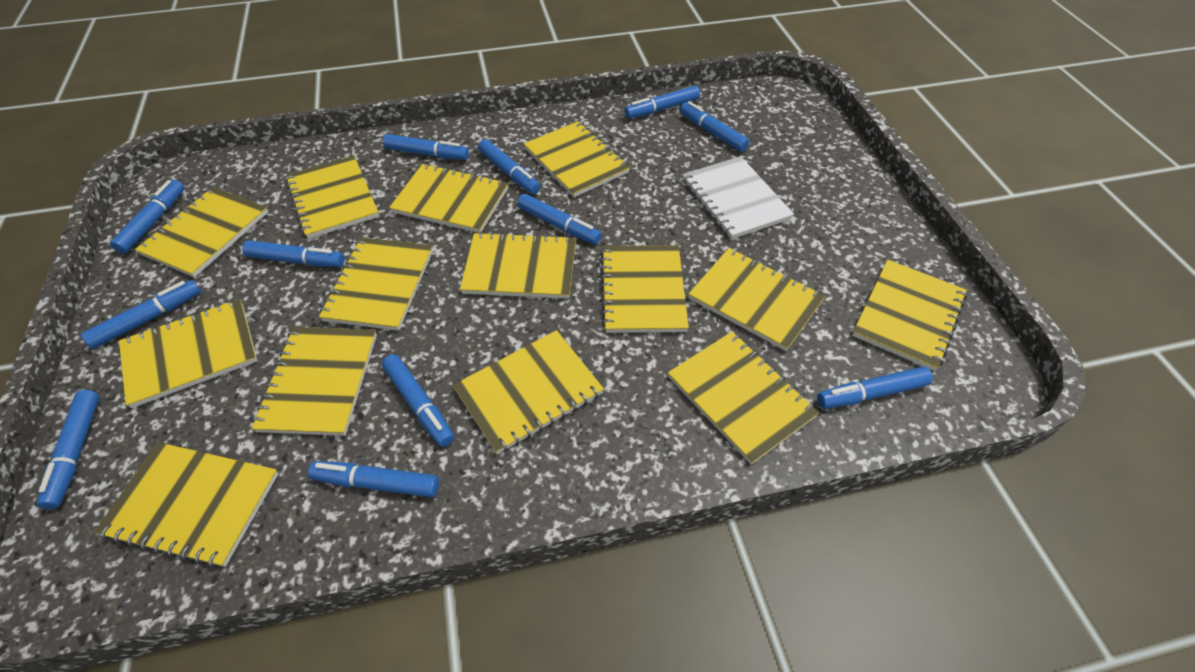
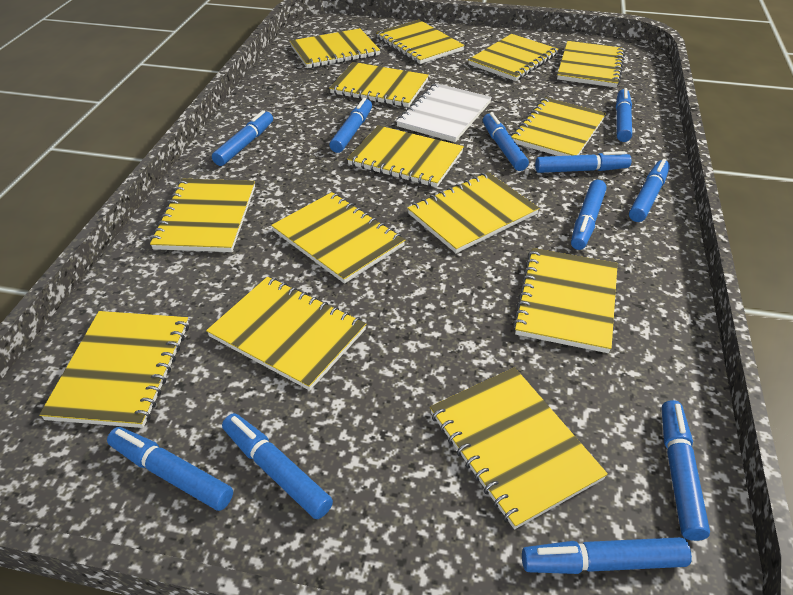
blue marker: 12 -> 11

